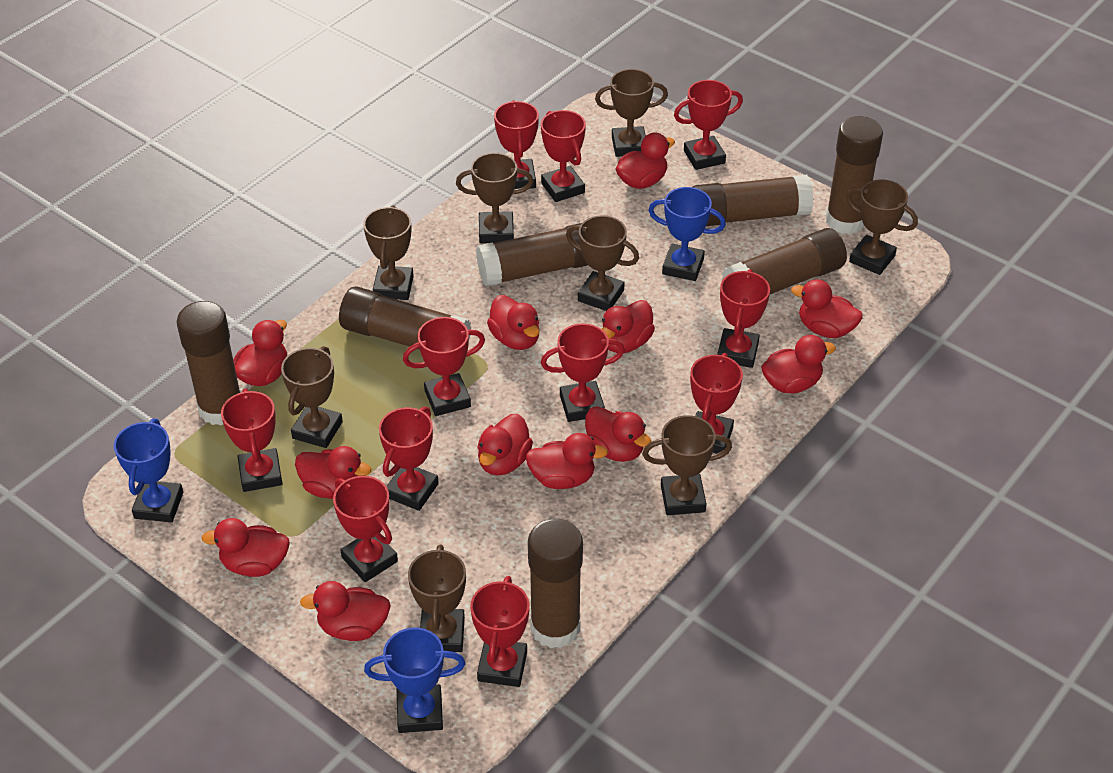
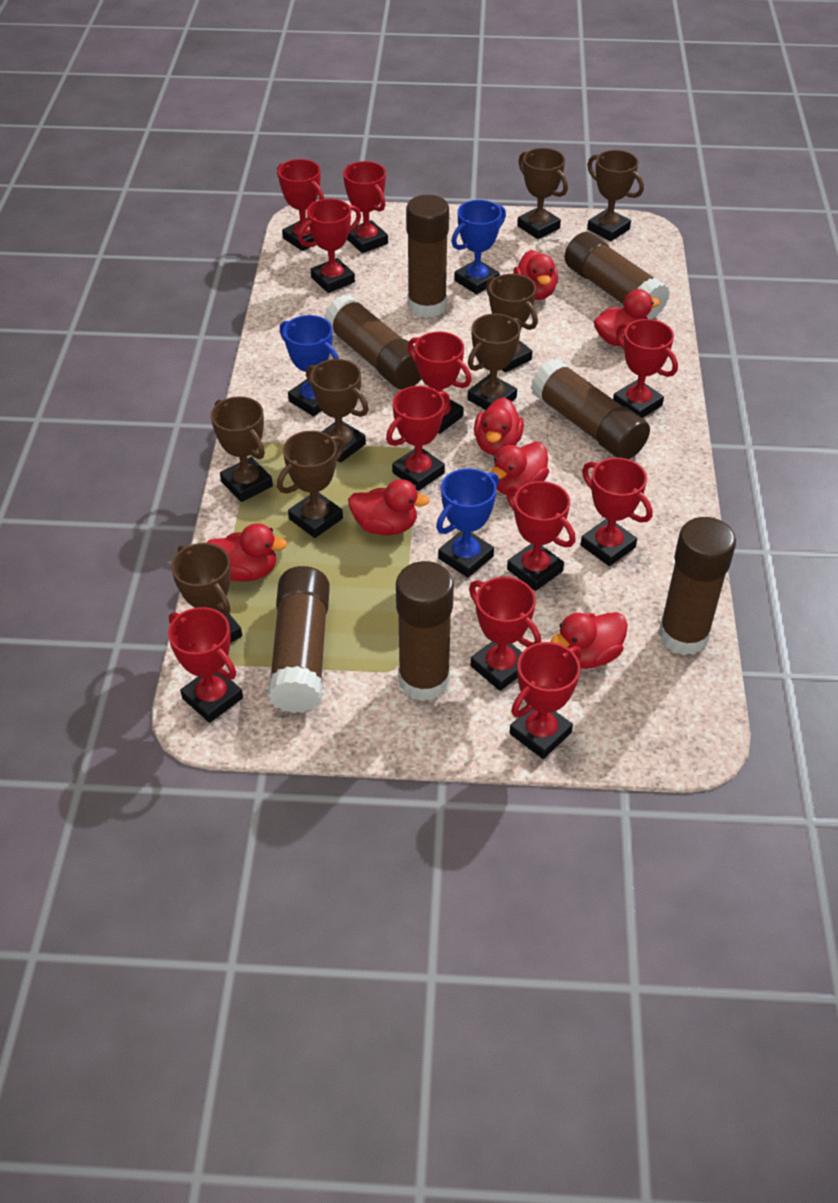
red duck: 12 -> 7

